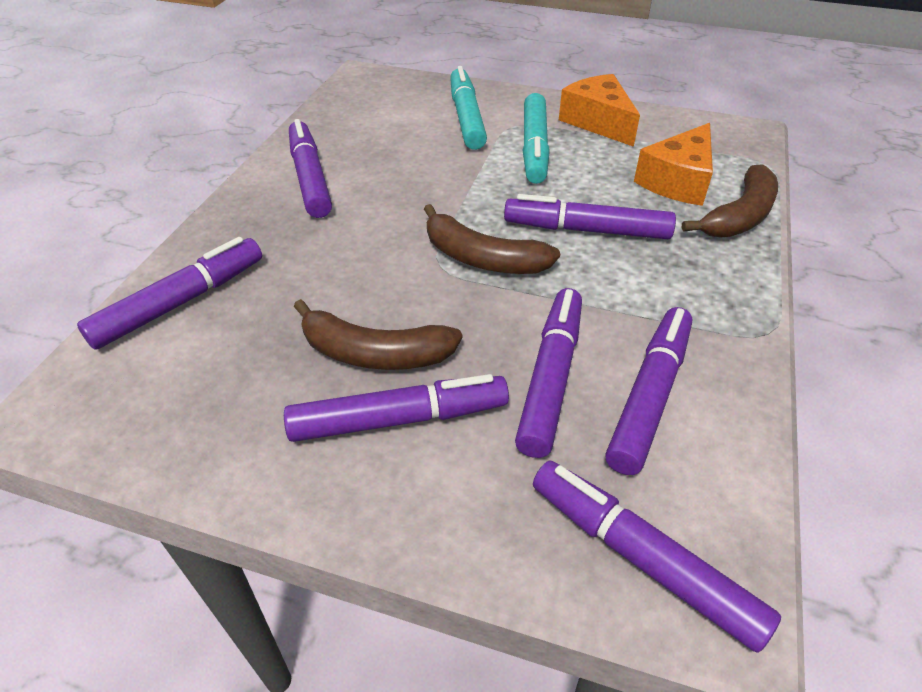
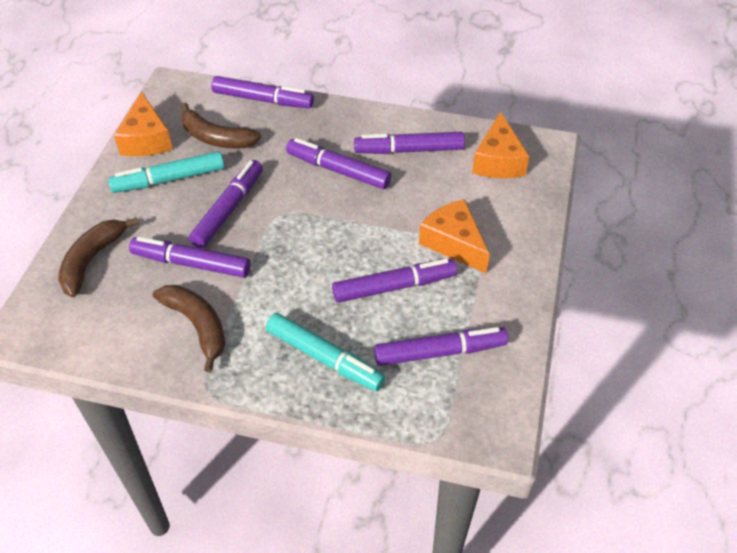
orange cheese: 2 -> 3

